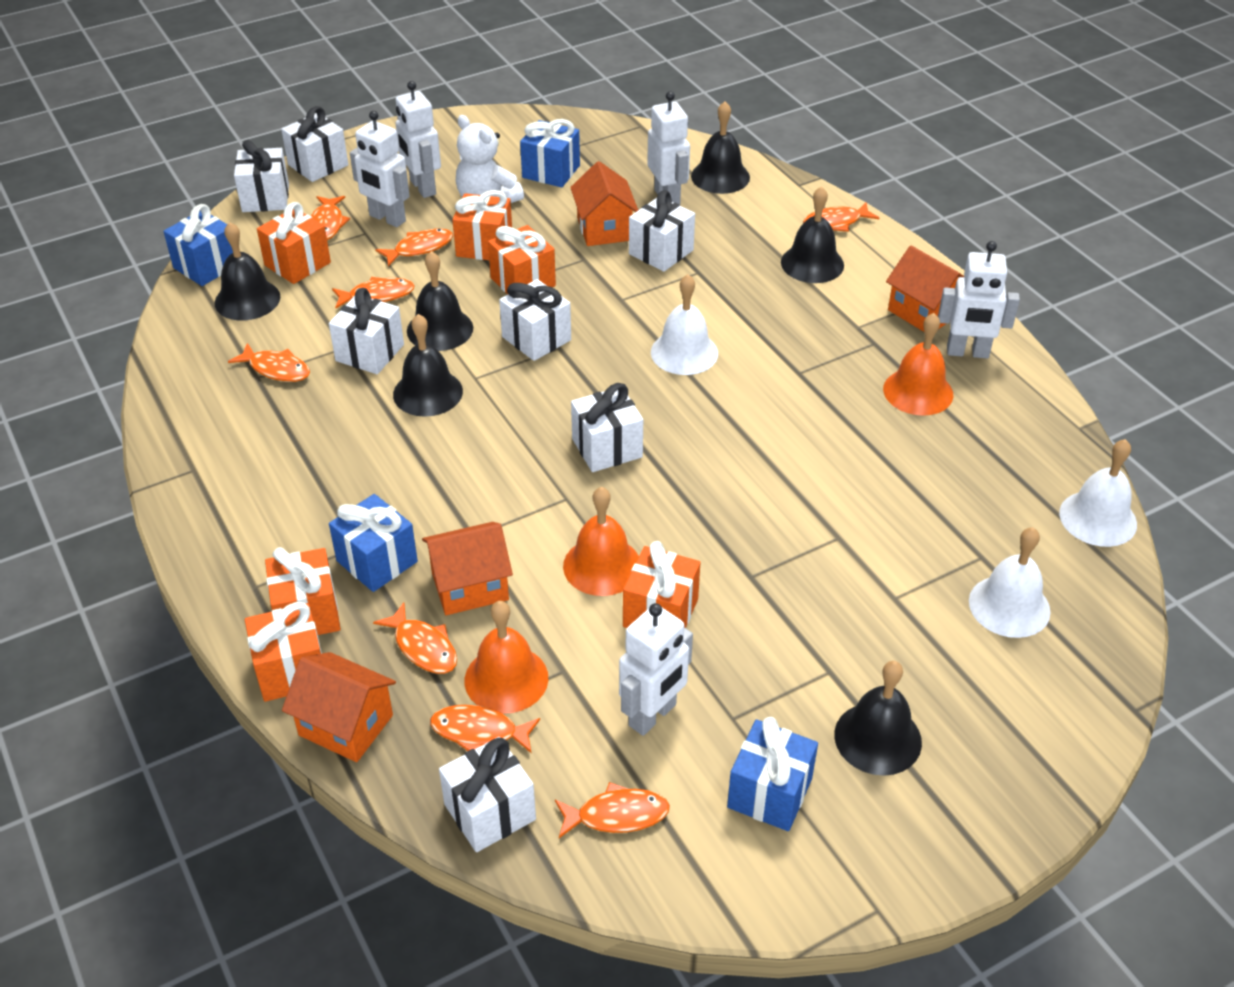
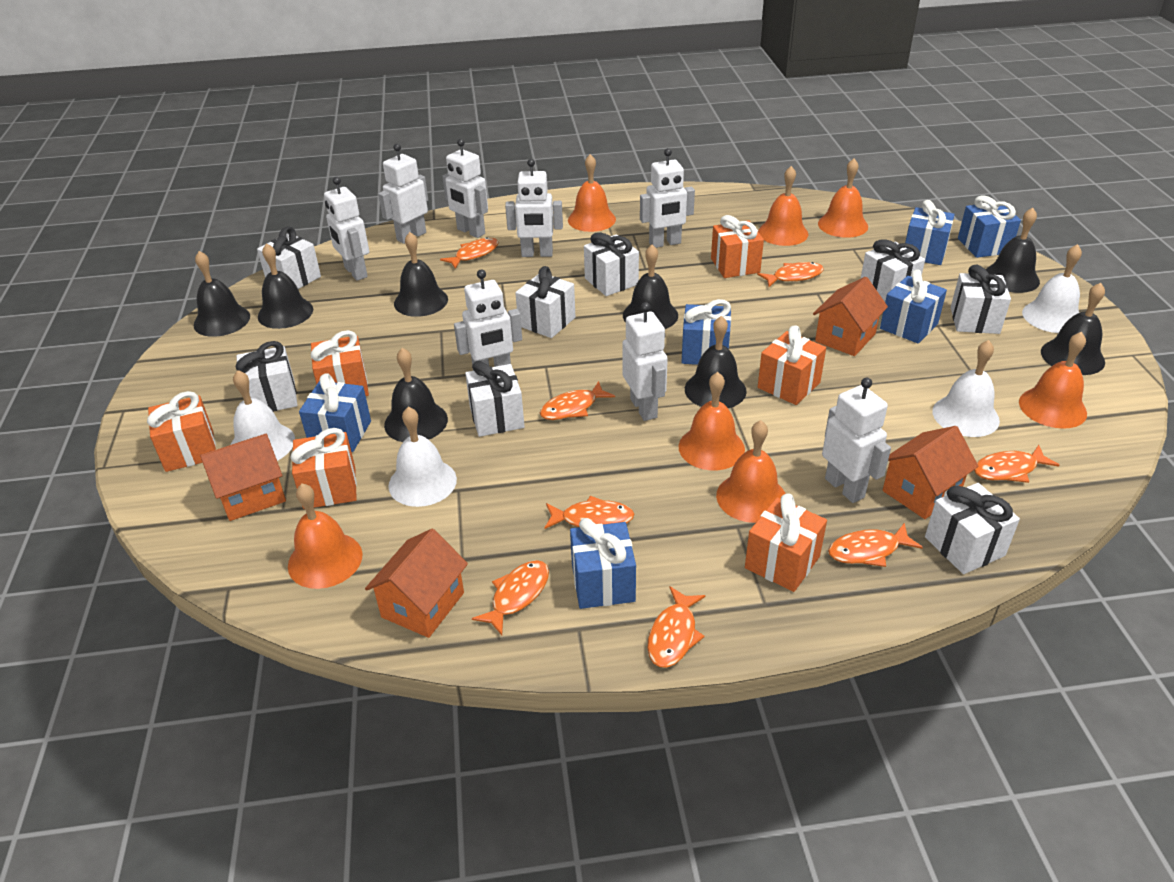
black bell: 6 -> 8
blue gift: 4 -> 6
orange bell: 3 -> 7
white bell: 3 -> 4
white gift: 7 -> 8
white robot: 5 -> 8
white teddy bear: 1 -> 0

